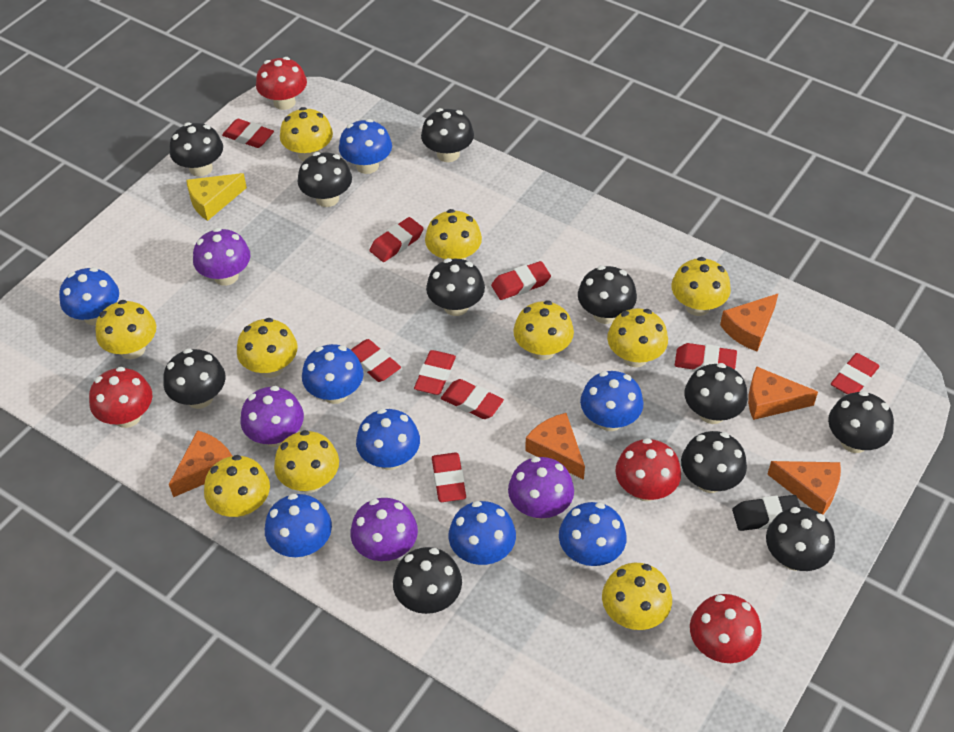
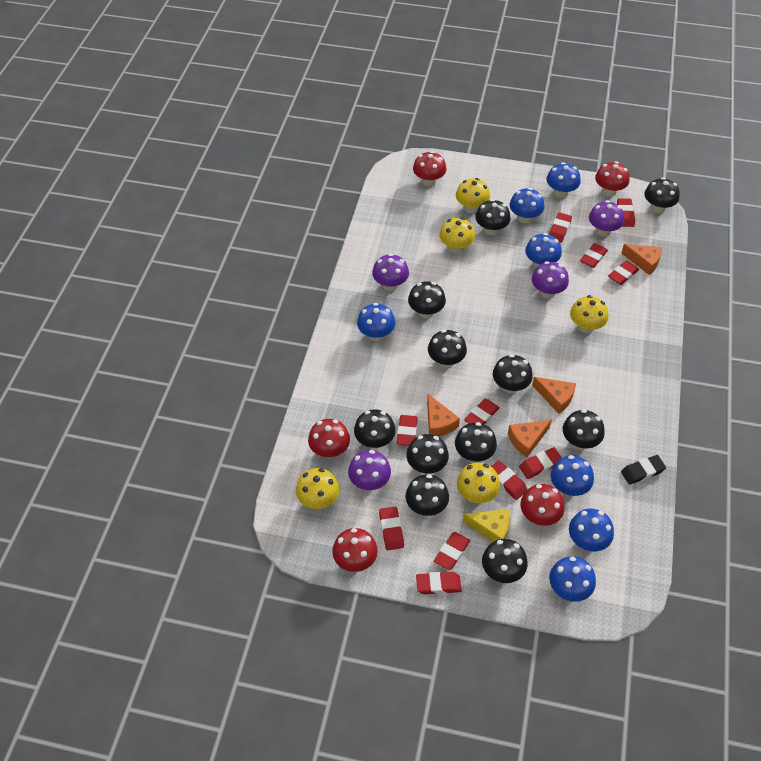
blue mushroom: 8 -> 7
orange cheese: 5 -> 4
red eraser: 9 -> 11
red mushroom: 4 -> 5
yellow mushroom: 10 -> 5

